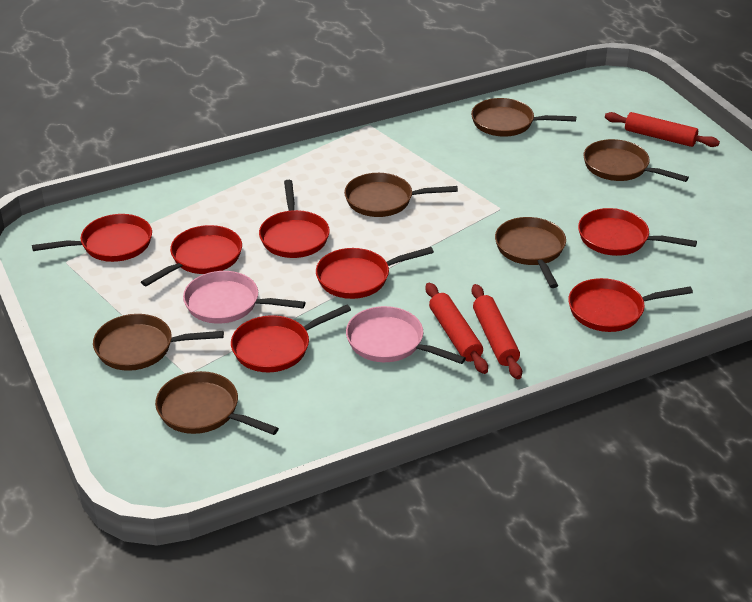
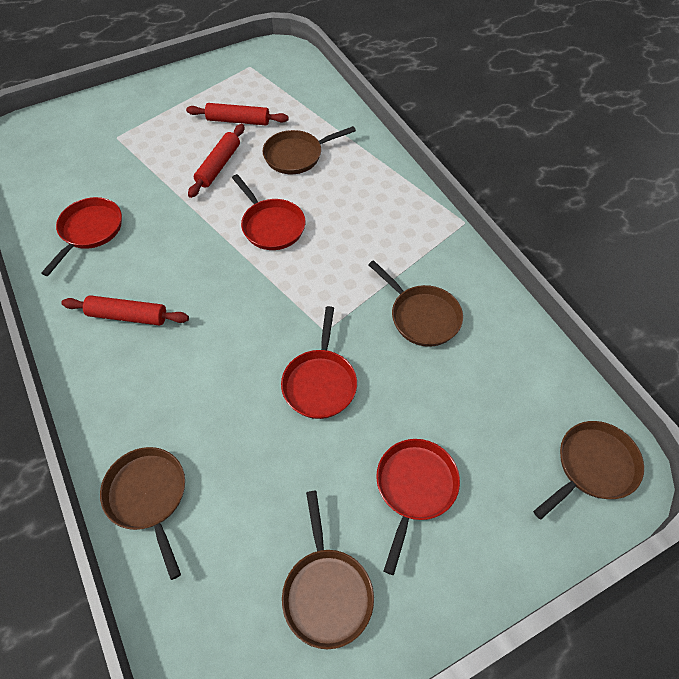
brown pan: 6 -> 5
pink pan: 2 -> 0
red pan: 7 -> 4

